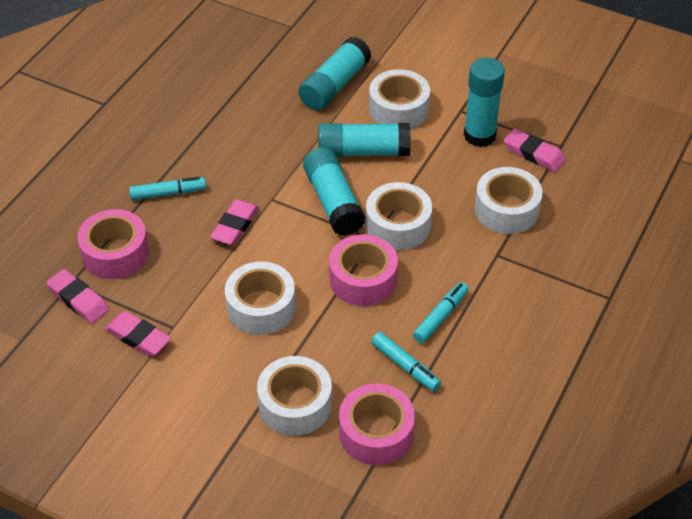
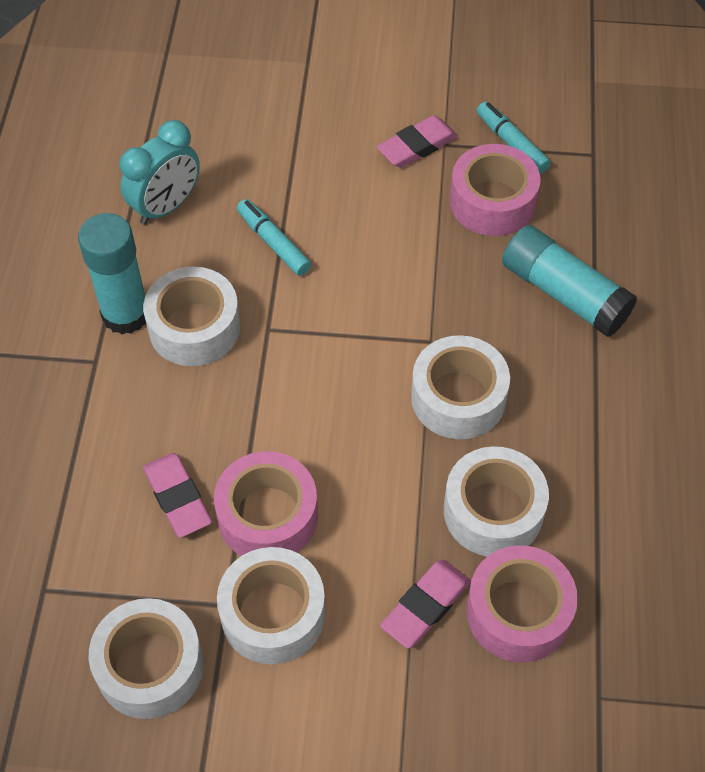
pink eraser: 4 -> 3
turquoise clock: 0 -> 1
turquoise glue stick: 4 -> 2
turquoise marker: 3 -> 2

